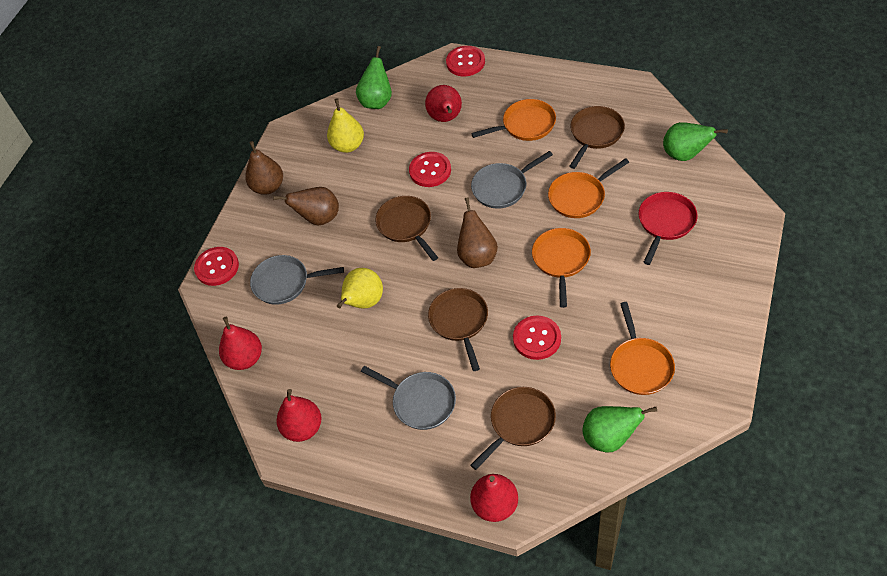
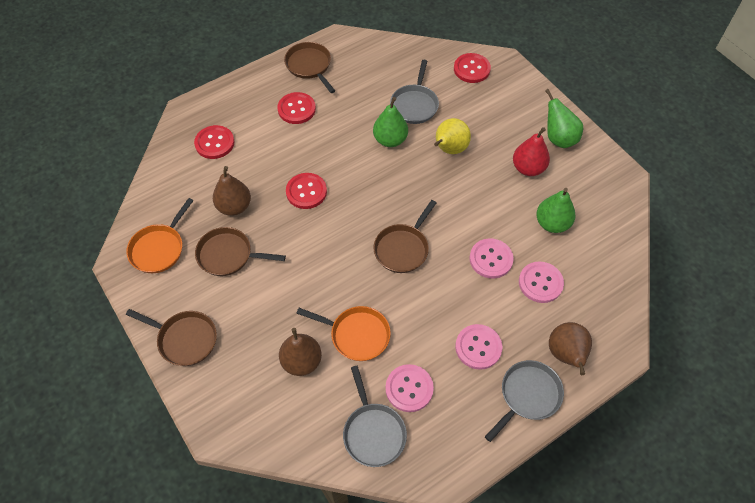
orange pan: 4 -> 2
pink button: 0 -> 4
red pan: 1 -> 0
red pear: 4 -> 1
yellow pear: 2 -> 1

